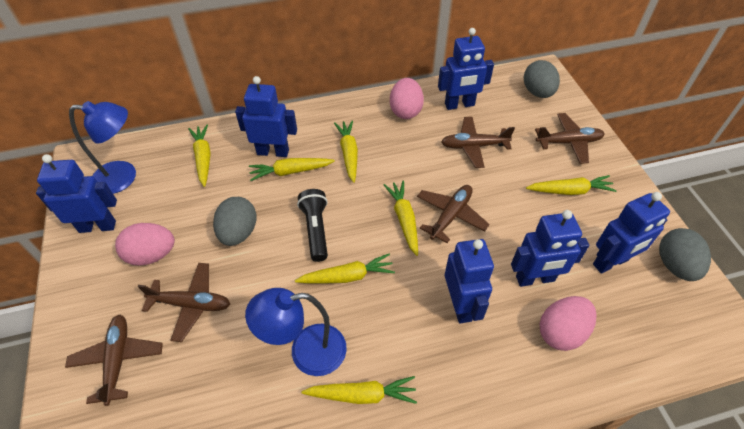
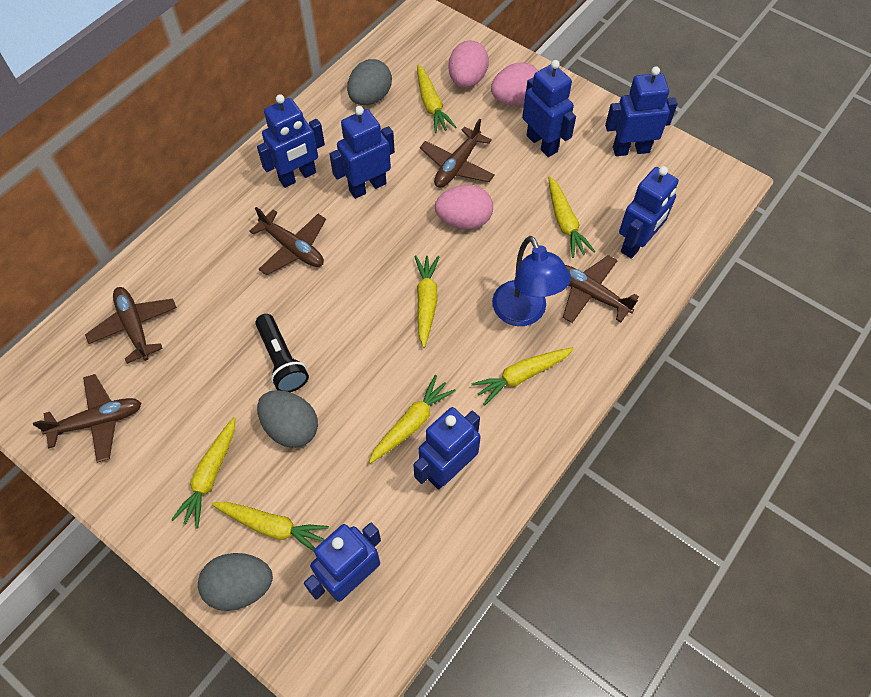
blue lamp: 2 -> 1
blue robot: 6 -> 7

